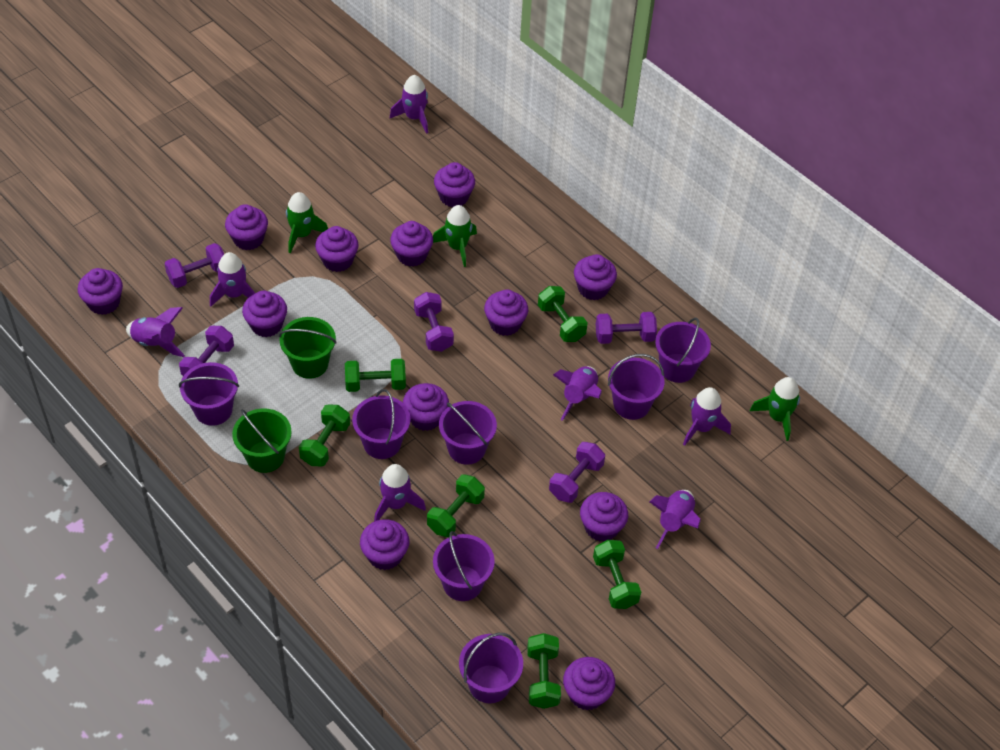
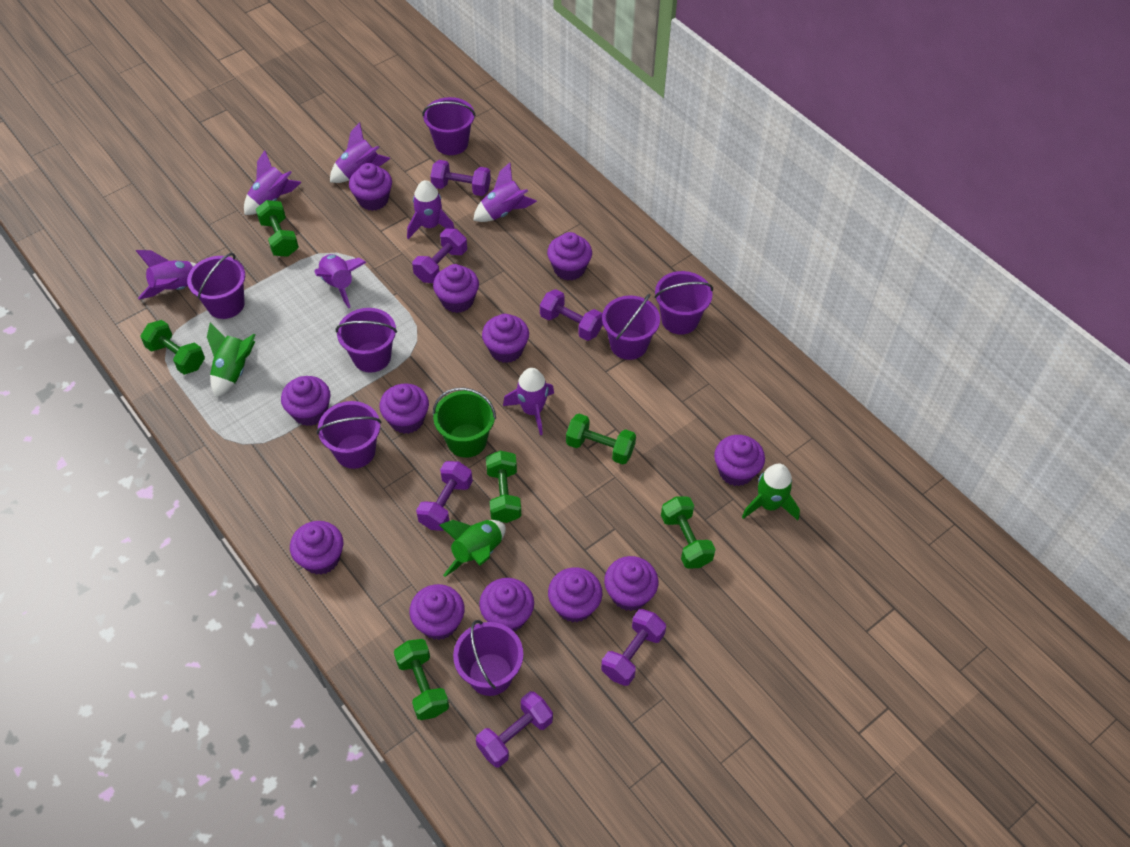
green bucket: 2 -> 1
purple dumbbell: 5 -> 6

